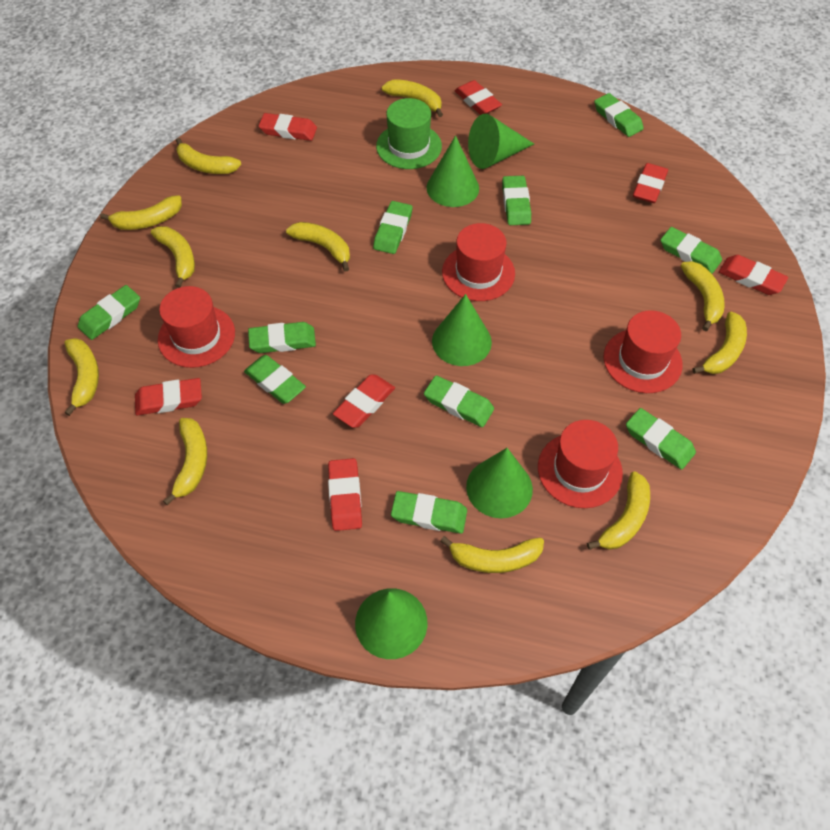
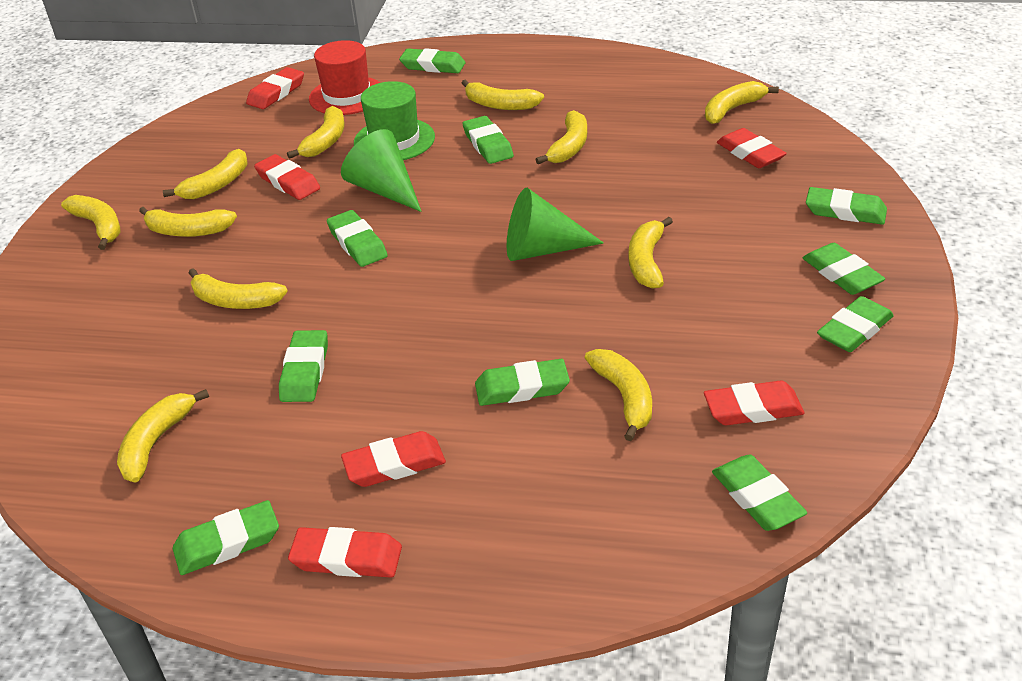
green cone: 5 -> 2
red eraser: 7 -> 6
red hat: 4 -> 1

